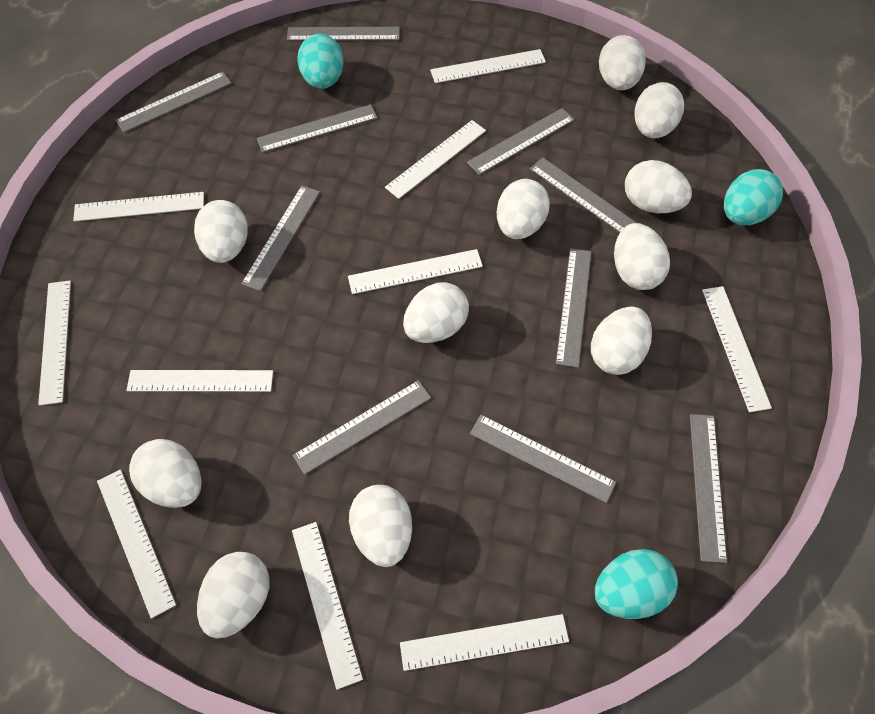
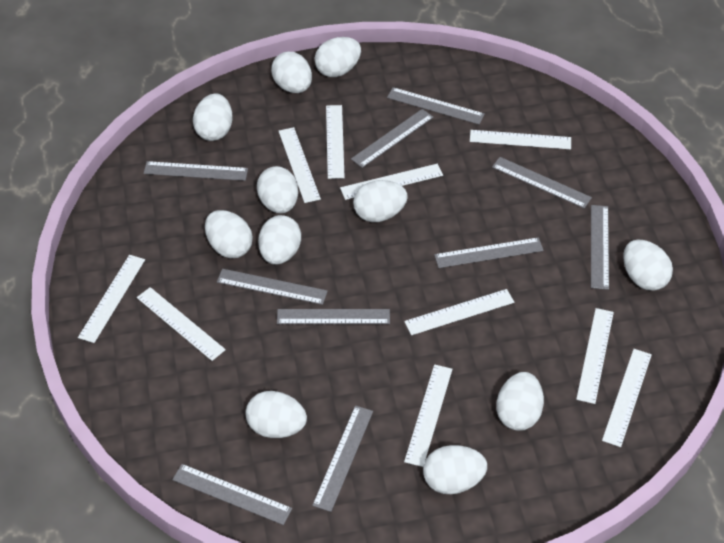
turquoise egg: 3 -> 0

